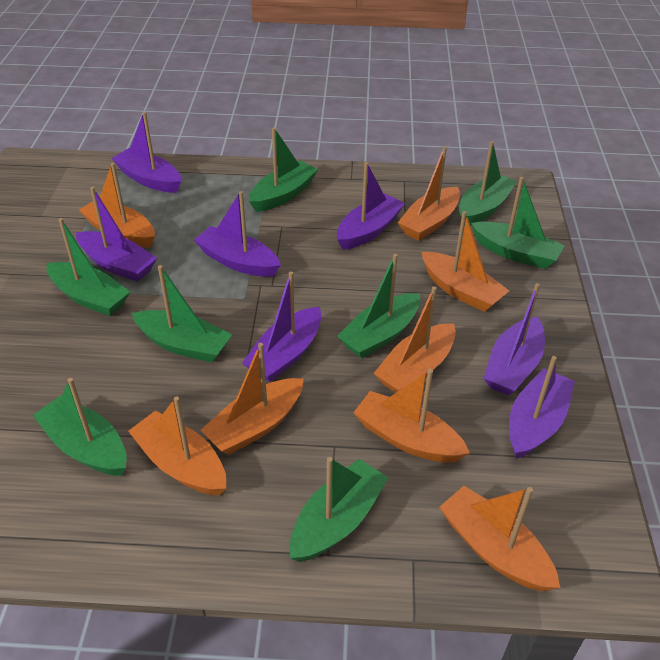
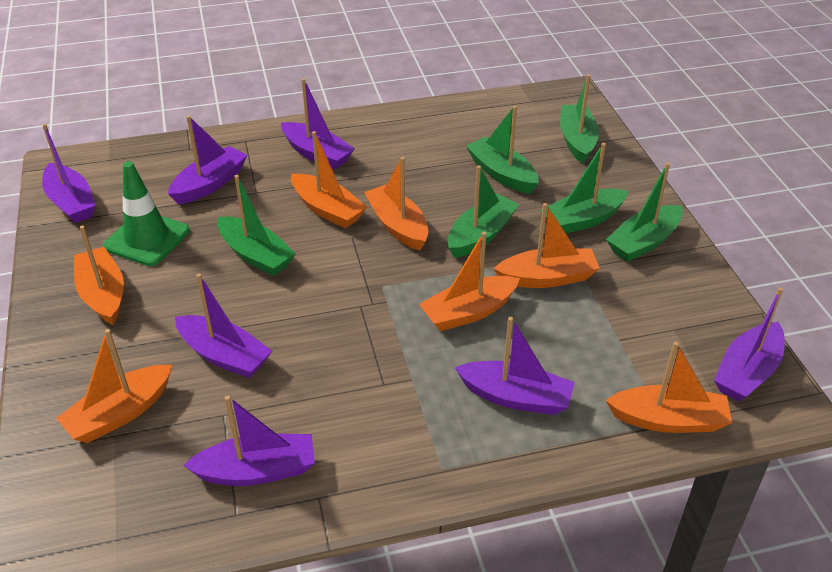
green boat: 8 -> 6
green traffic cone: 0 -> 1
orange boat: 8 -> 7

